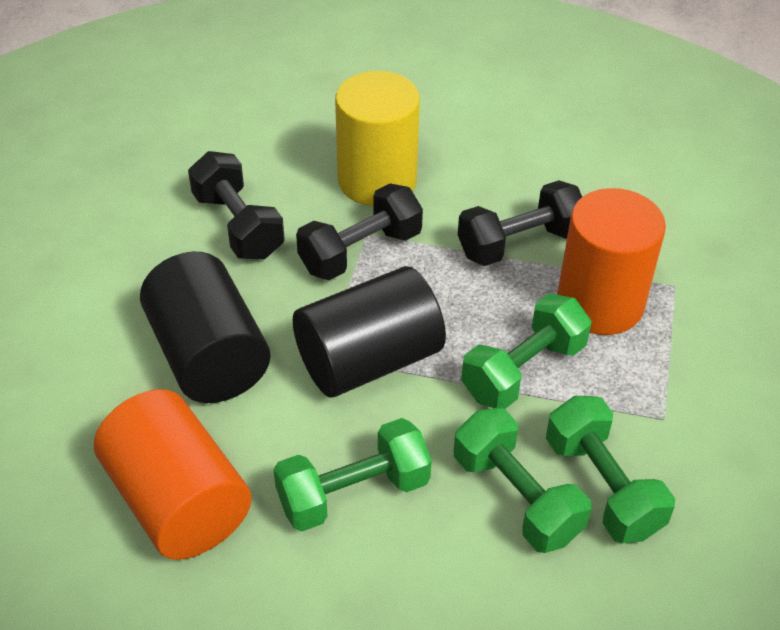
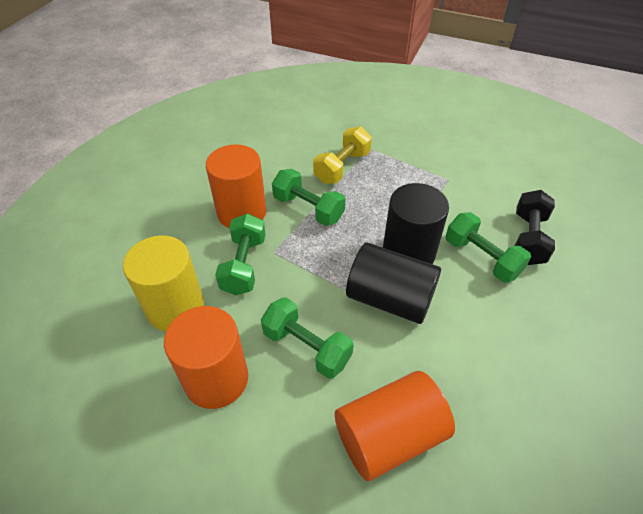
black dumbbell: 3 -> 1
orange cylinder: 2 -> 3
yellow dumbbell: 0 -> 1

